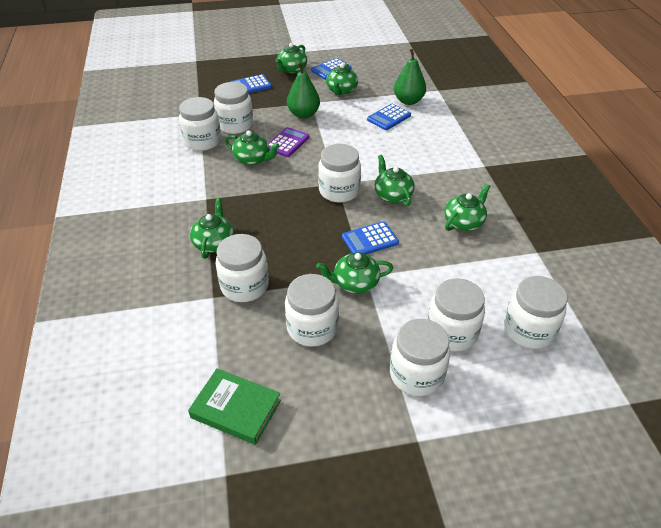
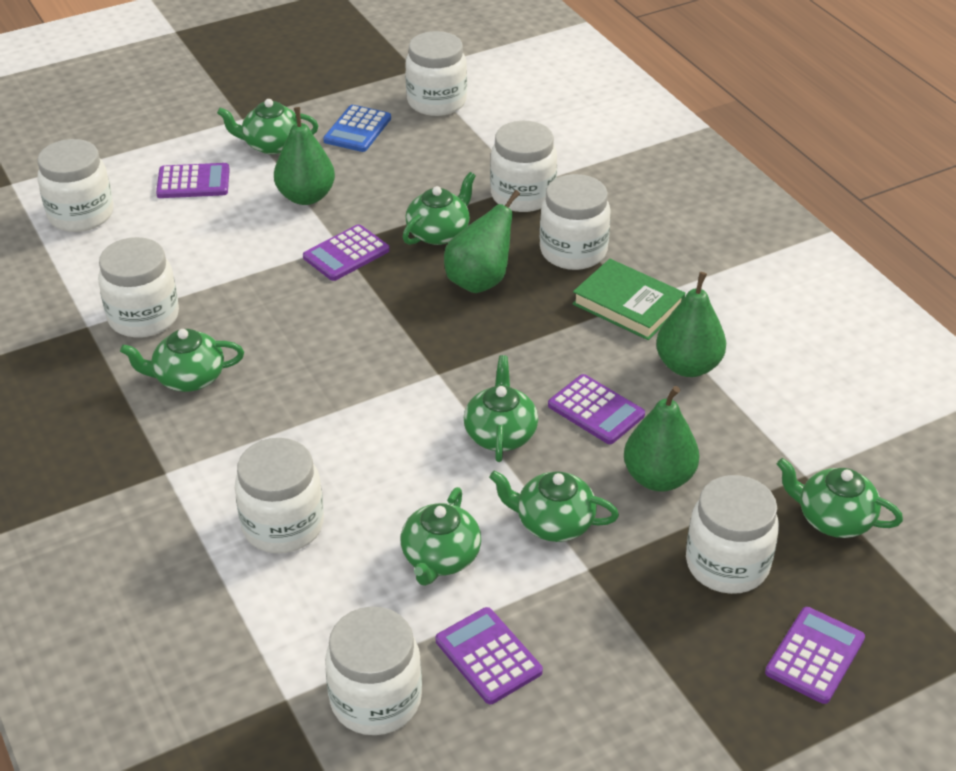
blue calculator: 4 -> 1
green pear: 2 -> 4
purple calculator: 1 -> 5

